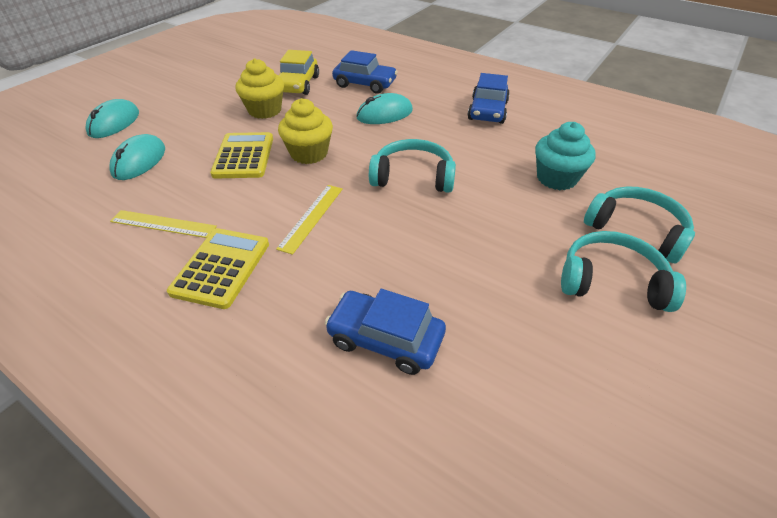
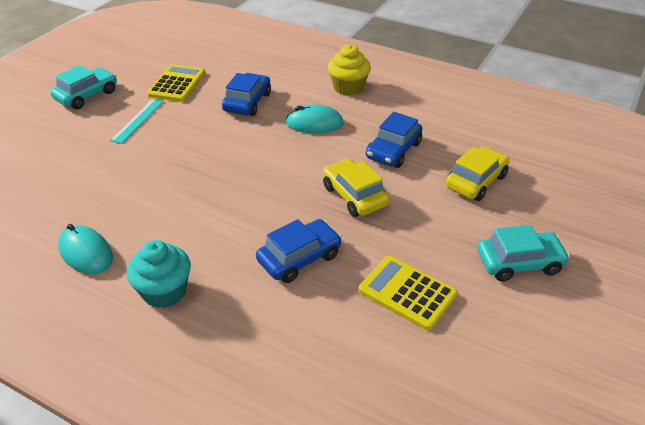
turquoise car: 0 -> 2
turquoise headphones: 3 -> 0
turquoise mouse: 3 -> 2
turquoise ruler: 0 -> 1
yellow car: 1 -> 2
yellow cupcake: 2 -> 1
yellow ruler: 2 -> 0

